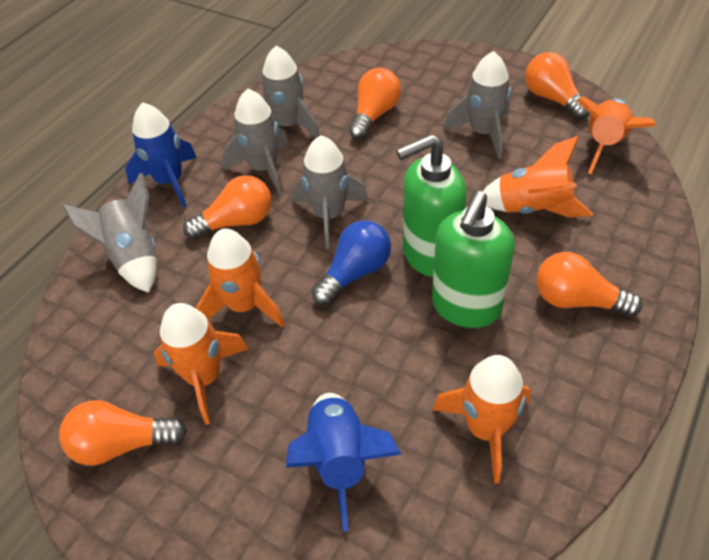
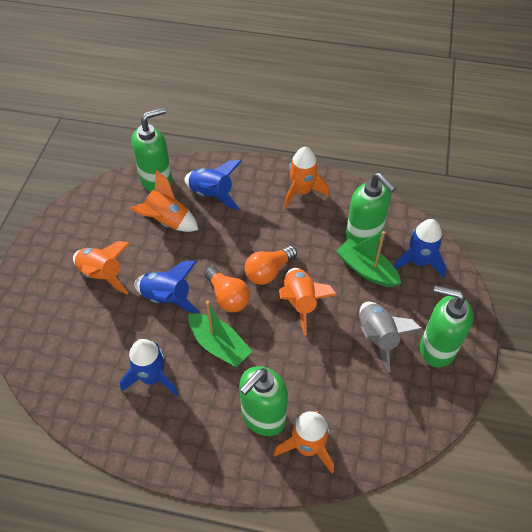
blue light bulb: 1 -> 0
blue rocket: 2 -> 4
green boat: 0 -> 2
green soap dispenser: 2 -> 4
grey rocket: 5 -> 1
orange light bulb: 5 -> 2

